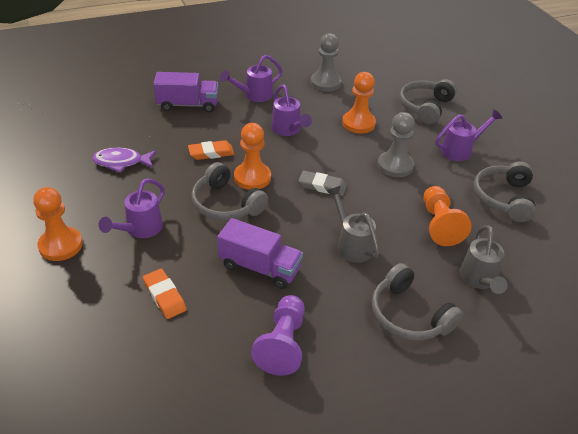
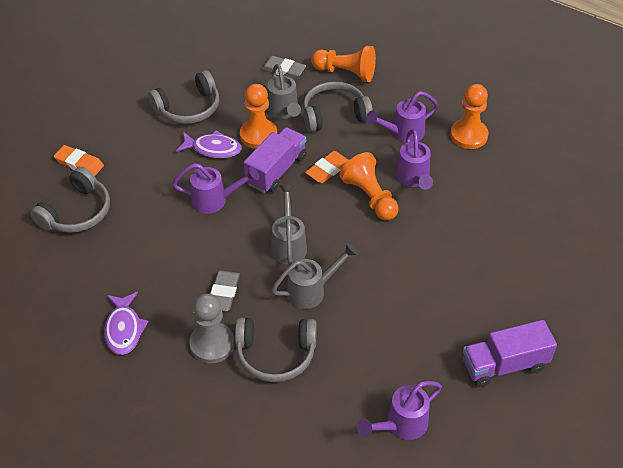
grey eraser: 1 -> 2
grey pawn: 2 -> 1
grey watering can: 2 -> 3
purple fish: 1 -> 2
purple pawn: 1 -> 0

